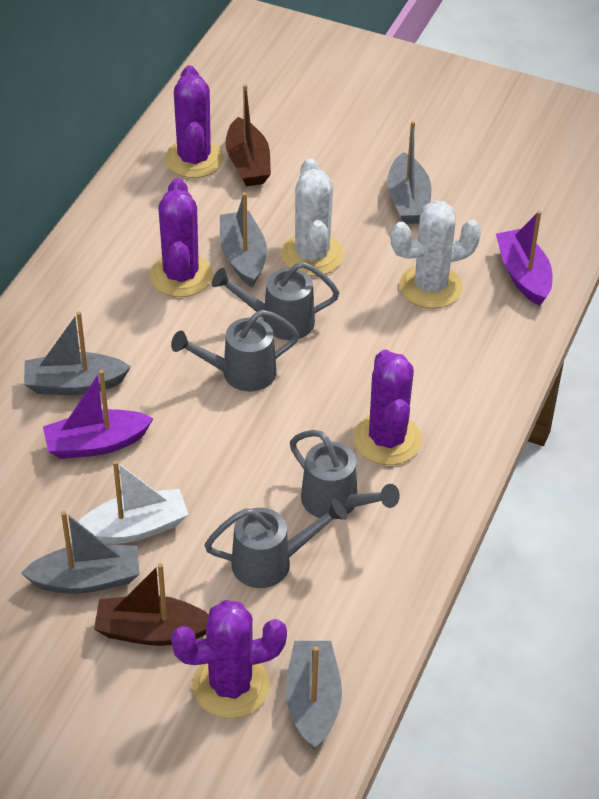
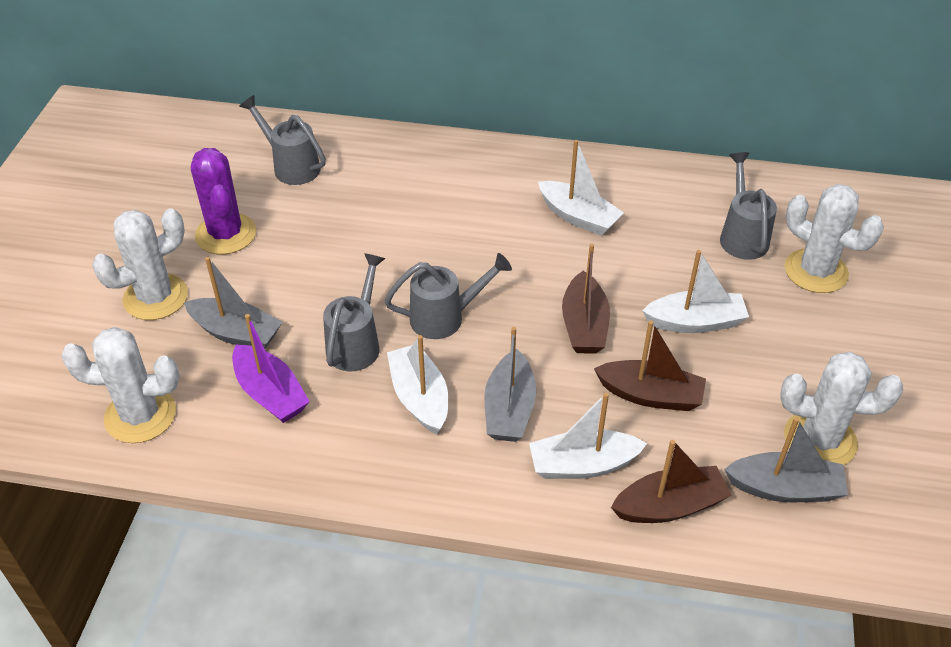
brown boat: 2 -> 3
grey boat: 5 -> 3
purple boat: 2 -> 1
purple cactus: 4 -> 1
white boat: 1 -> 4
white cactus: 2 -> 4

